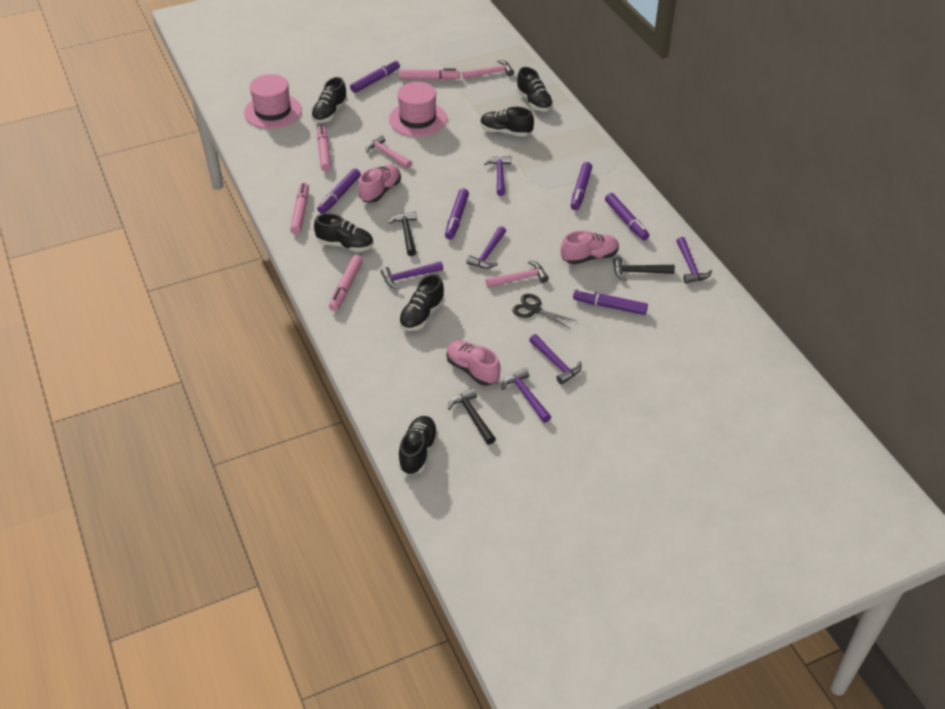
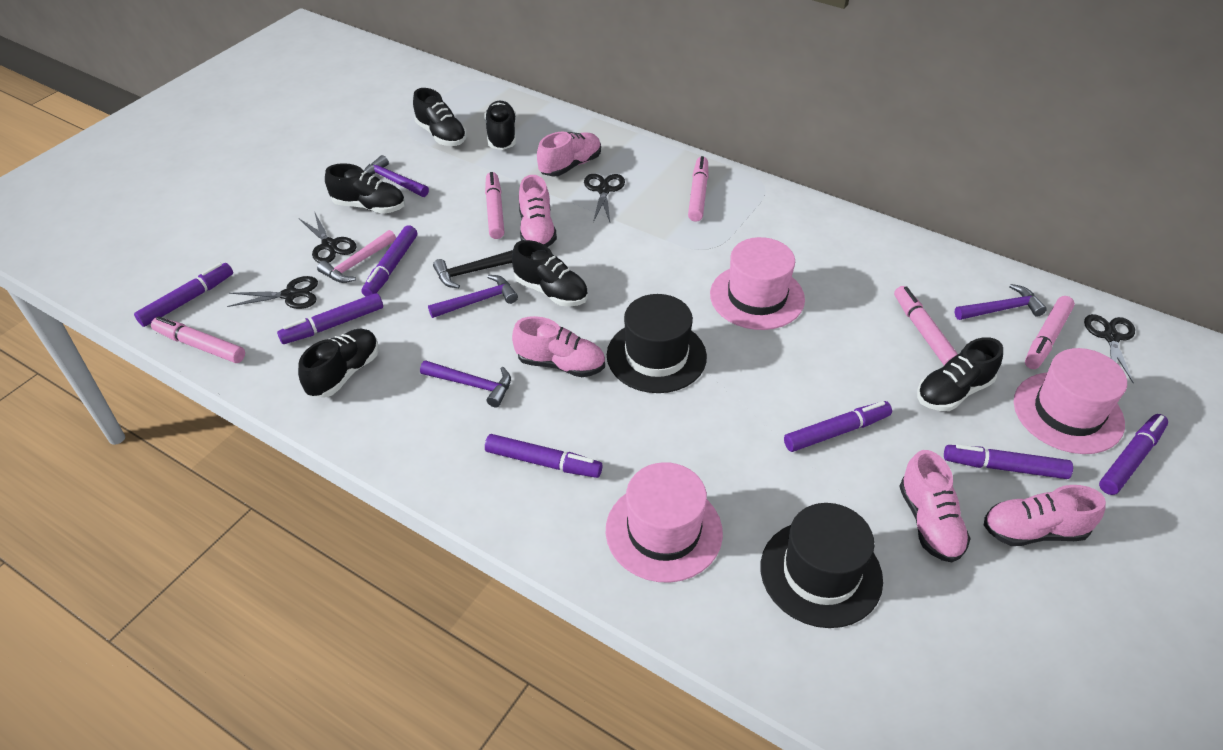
black hammer: 3 -> 1
black hat: 0 -> 2
black scissors: 1 -> 4
pink hammer: 3 -> 1
pink hat: 2 -> 3
pink marker: 4 -> 5
pink shoe: 3 -> 5
purple hammer: 6 -> 4
purple marker: 6 -> 7

